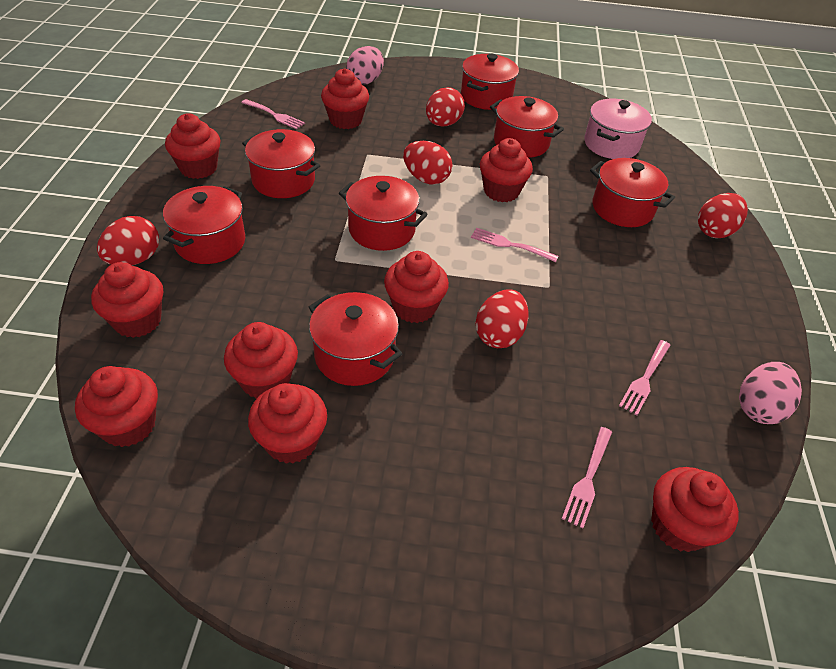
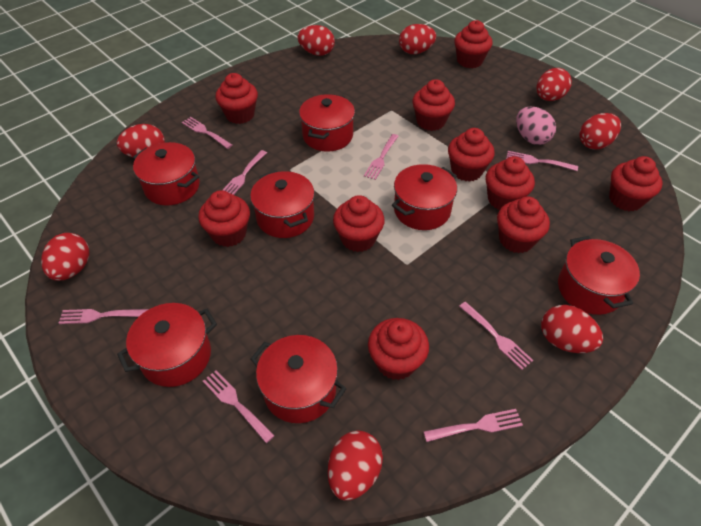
pink egg: 2 -> 1
pink fork: 4 -> 8
pink pot: 1 -> 0
red cupcake: 9 -> 10
red egg: 5 -> 8

